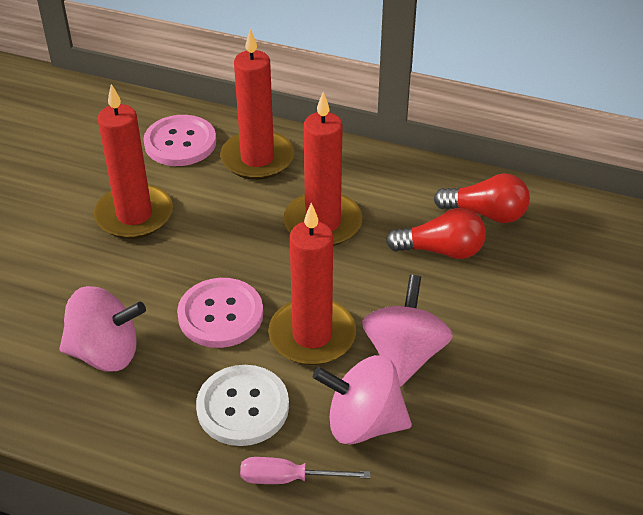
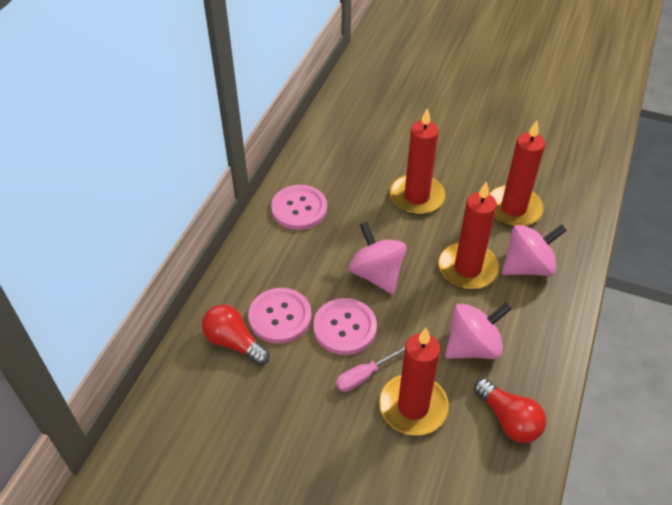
pink button: 2 -> 3
white button: 1 -> 0

